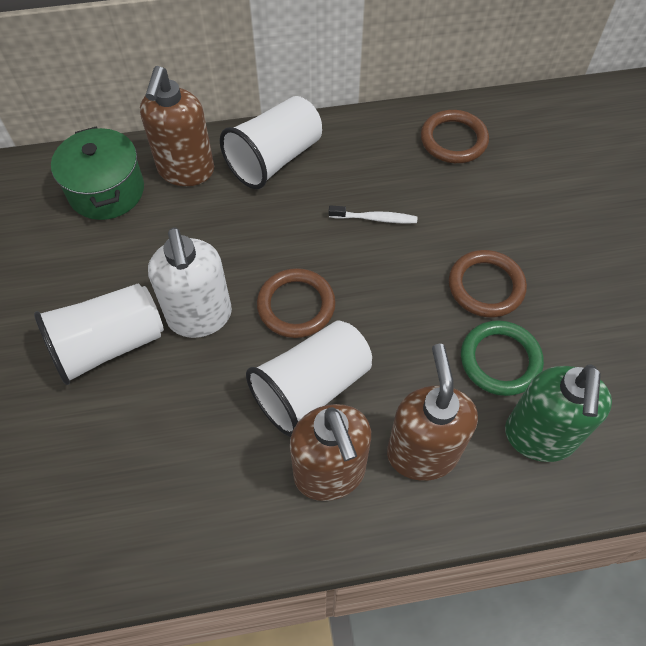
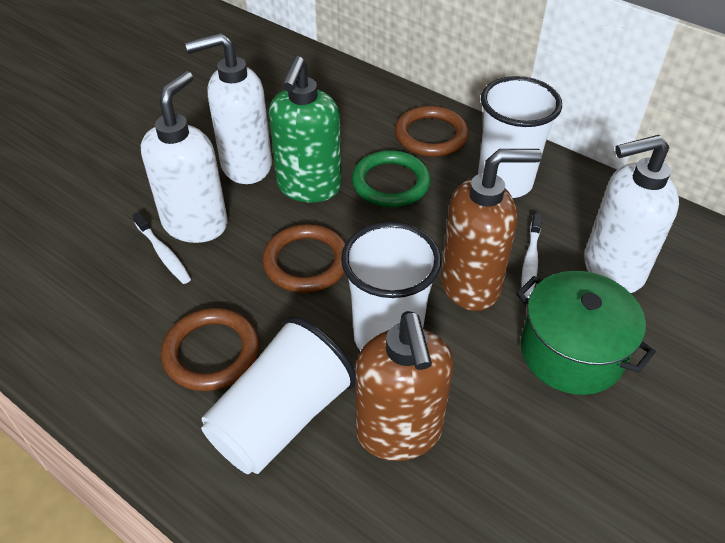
brown soap dispenser: 3 -> 2
white soap dispenser: 1 -> 3
white toothbrush: 1 -> 2

